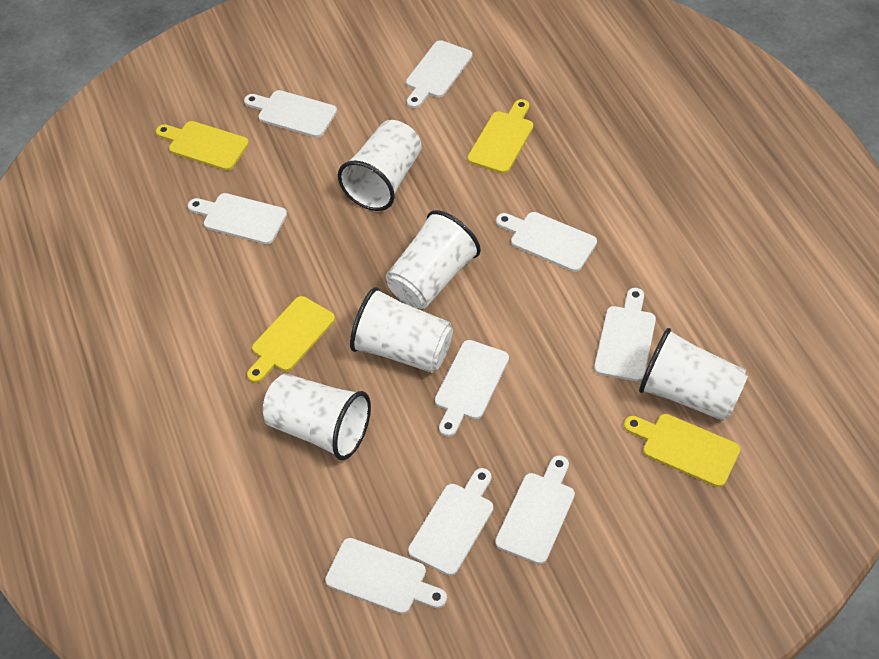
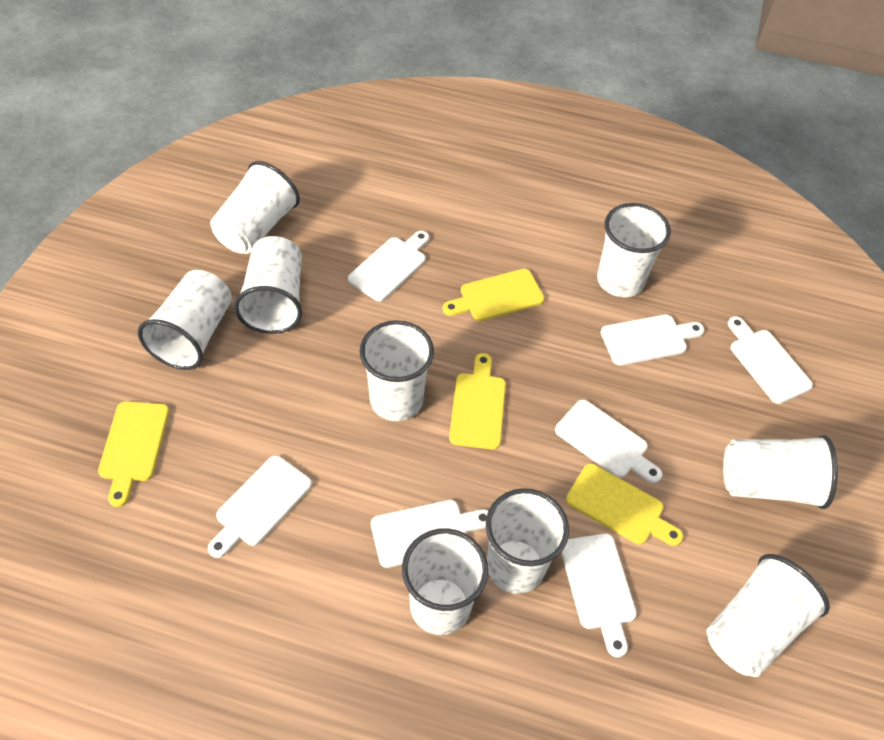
white cup: 5 -> 9
white cutting board: 9 -> 7

